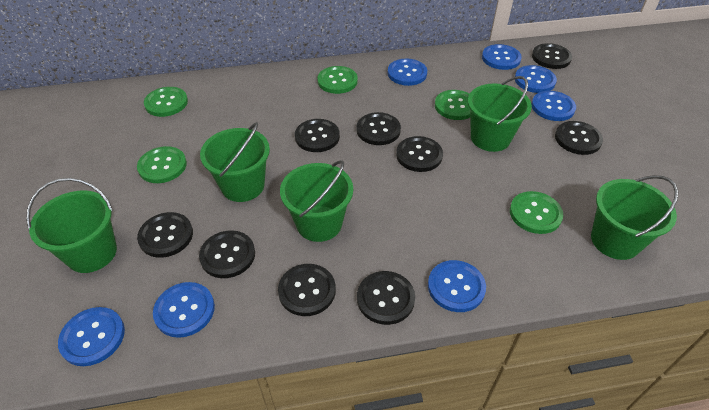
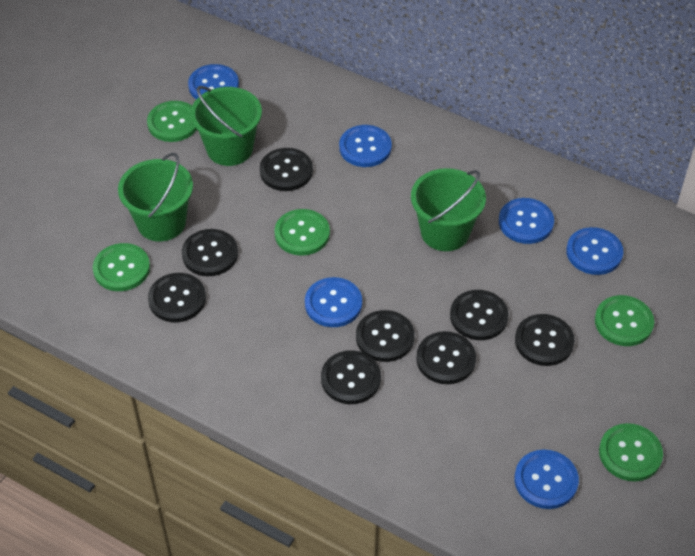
black button: 9 -> 8
blue button: 7 -> 6
green bucket: 5 -> 3

